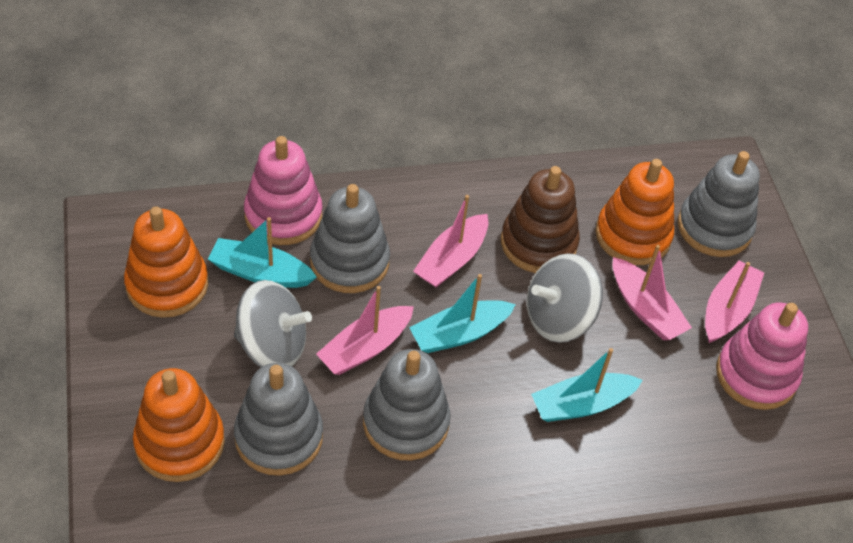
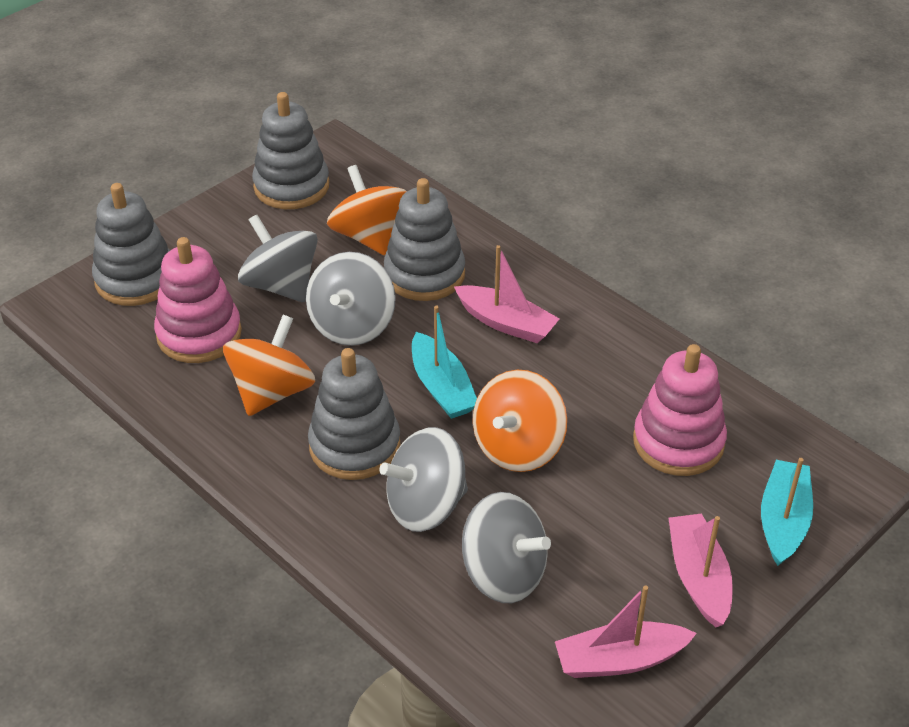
brown stacking toy: 1 -> 0
grey spinning top: 2 -> 4
orange spinning top: 0 -> 3
orange stacking toy: 3 -> 0
pink boat: 4 -> 3
turquoise boat: 3 -> 2

